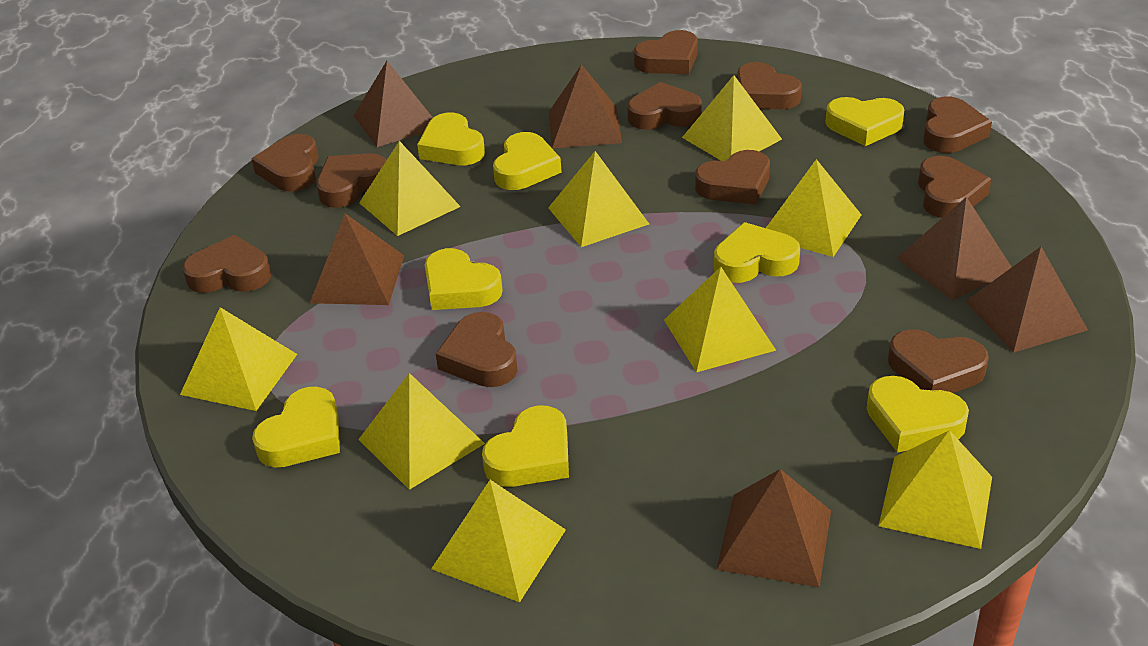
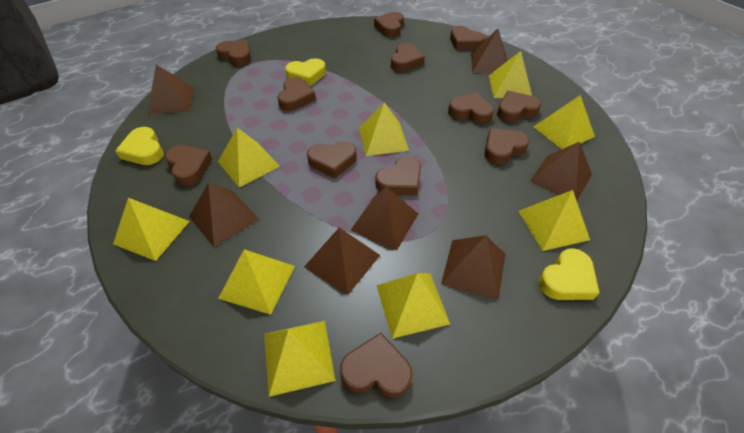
brown heart: 11 -> 12
brown pyramid: 6 -> 7
yellow heart: 8 -> 3

